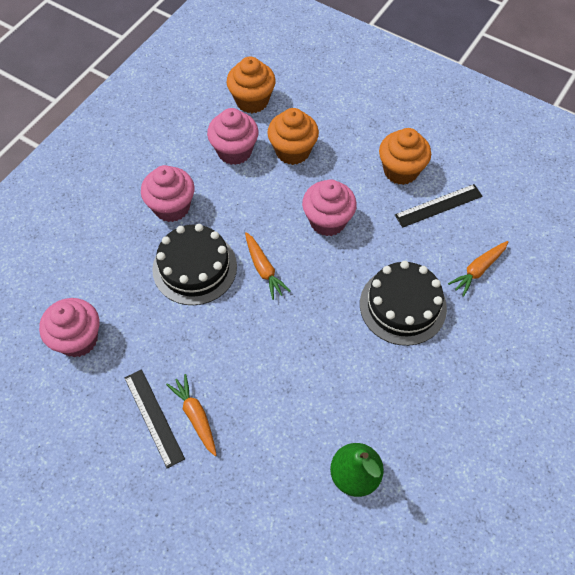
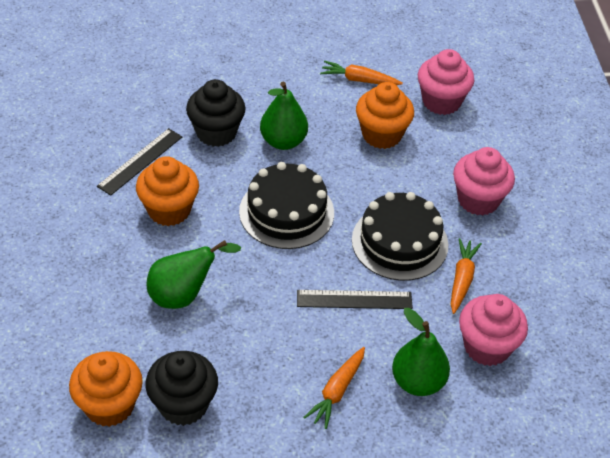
black cupcake: 0 -> 2
green pear: 1 -> 3
pink cupcake: 4 -> 3

